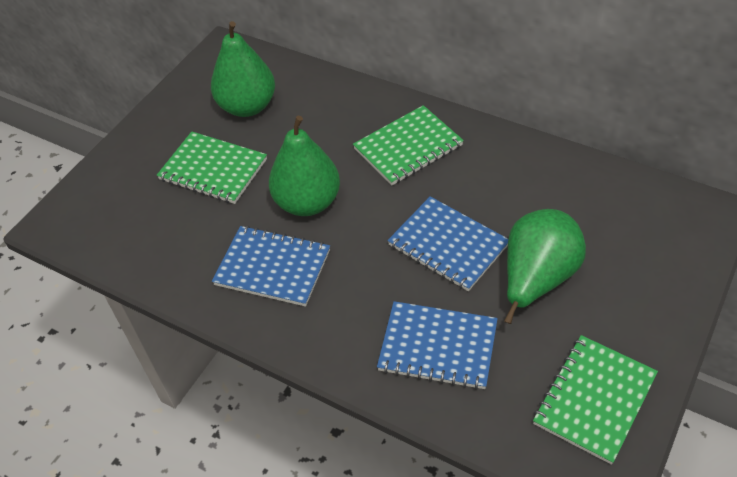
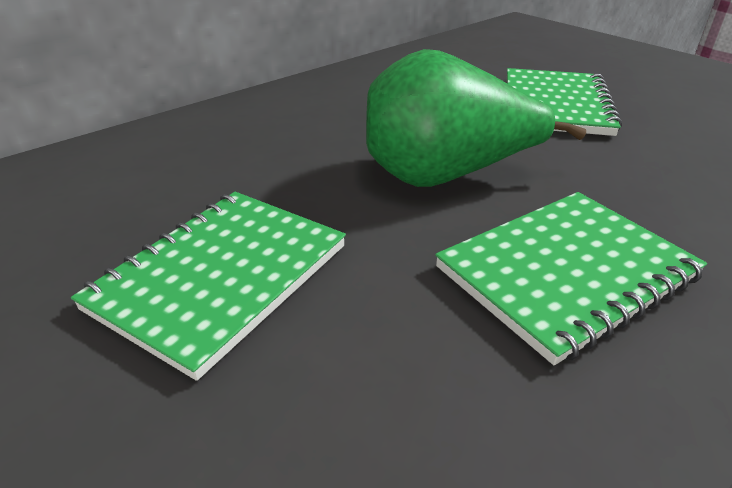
blue notebook: 3 -> 0
green pear: 3 -> 1

